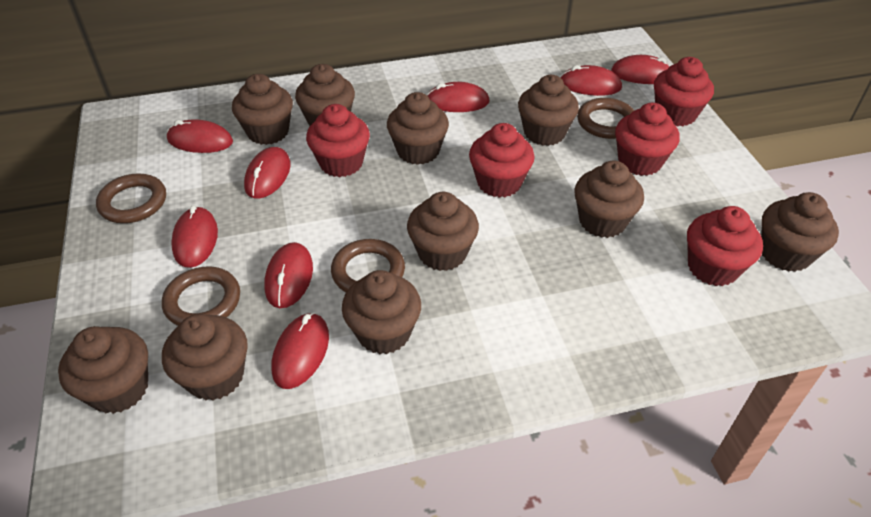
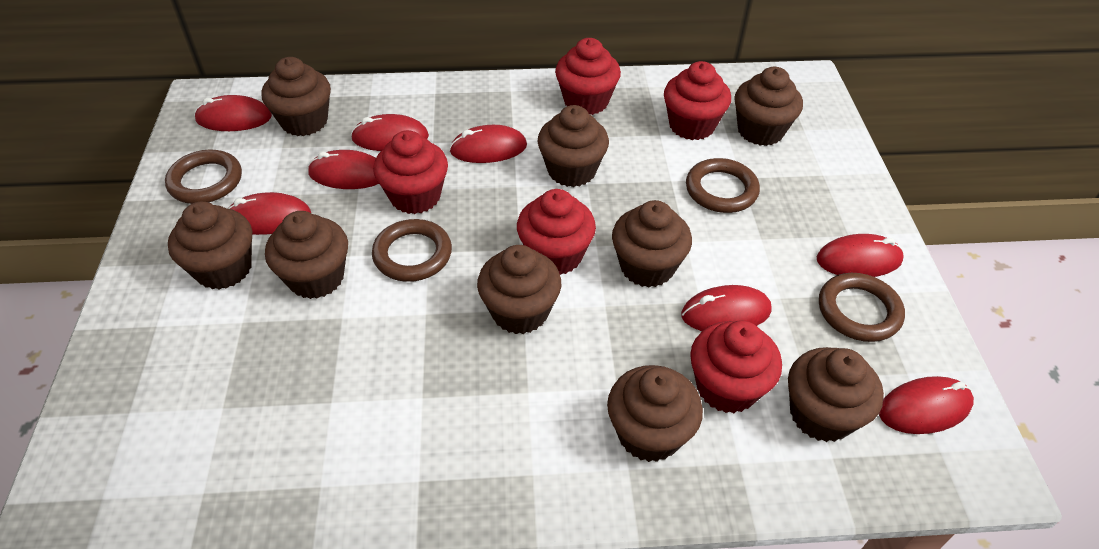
brown cupcake: 10 -> 9

